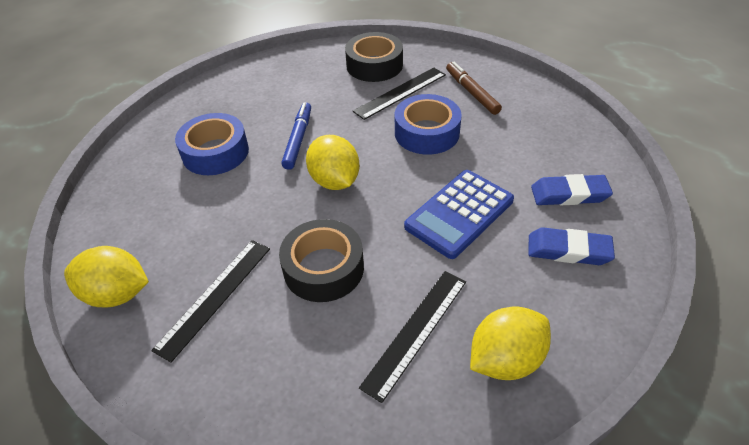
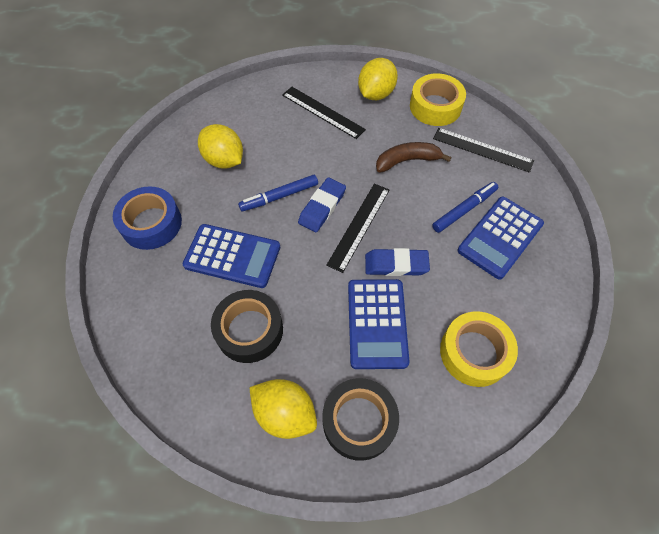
blue calculator: 1 -> 3
blue marker: 1 -> 2
blue tape: 2 -> 1
brown banana: 0 -> 1
brown marker: 1 -> 0
yellow tape: 0 -> 2

